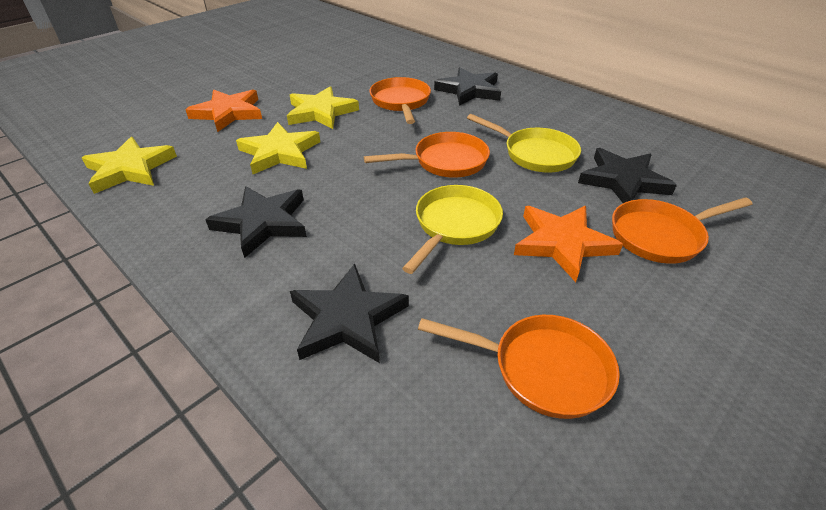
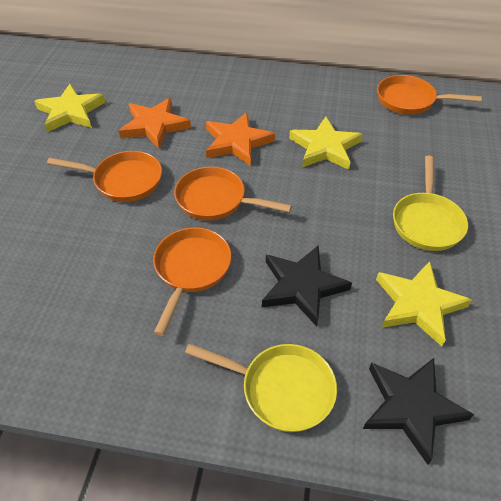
black star: 4 -> 2

